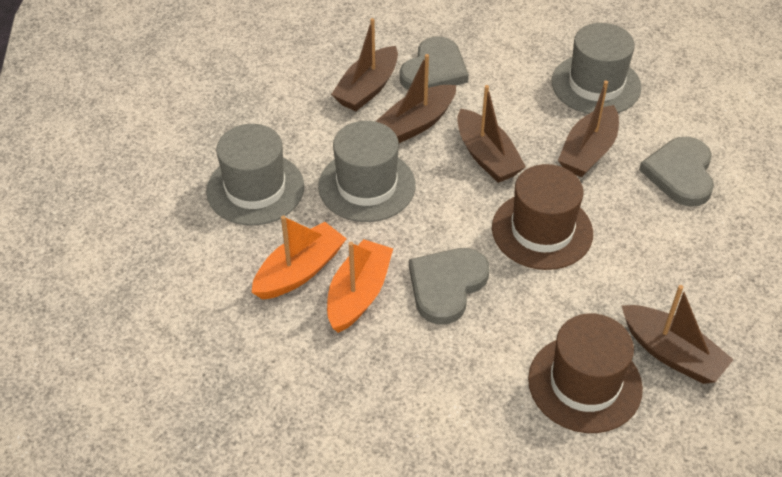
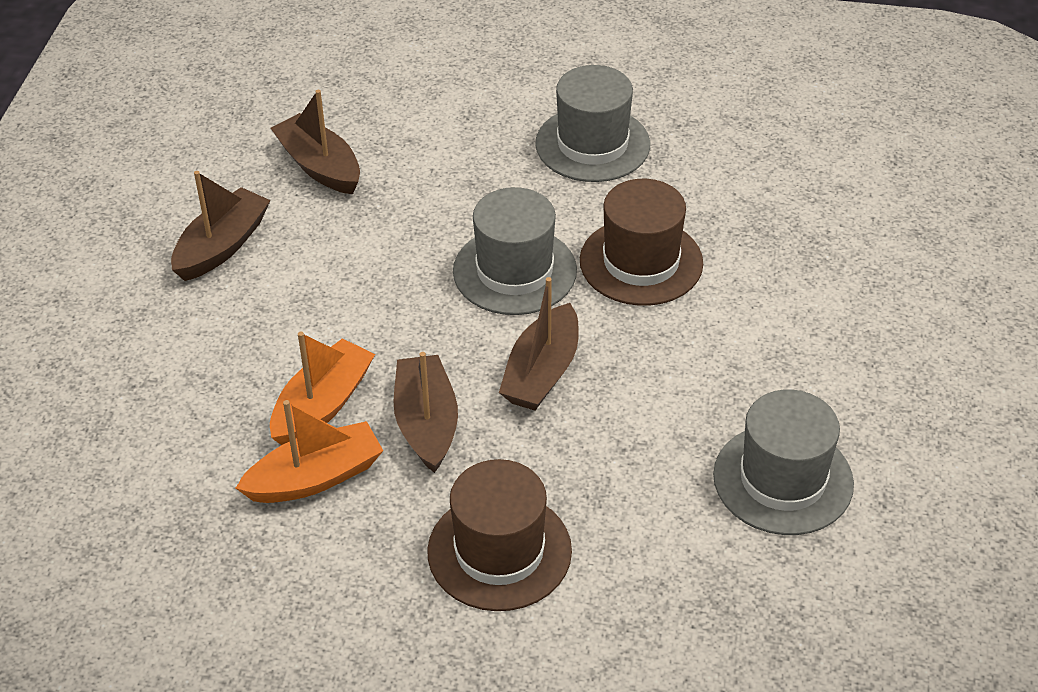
brown boat: 5 -> 4
grey heart: 3 -> 0

